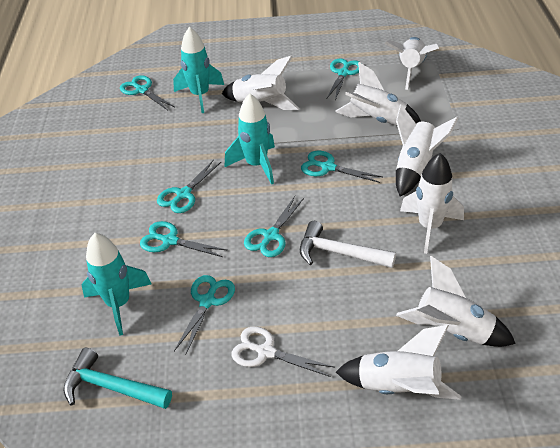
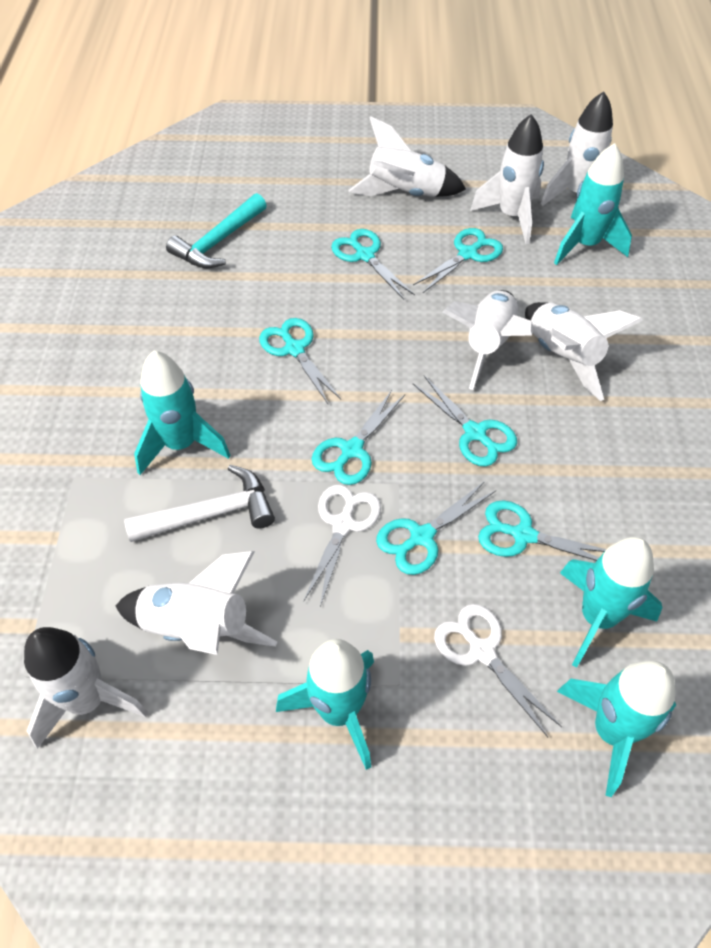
turquoise rocket: 3 -> 5
white scissors: 1 -> 2

